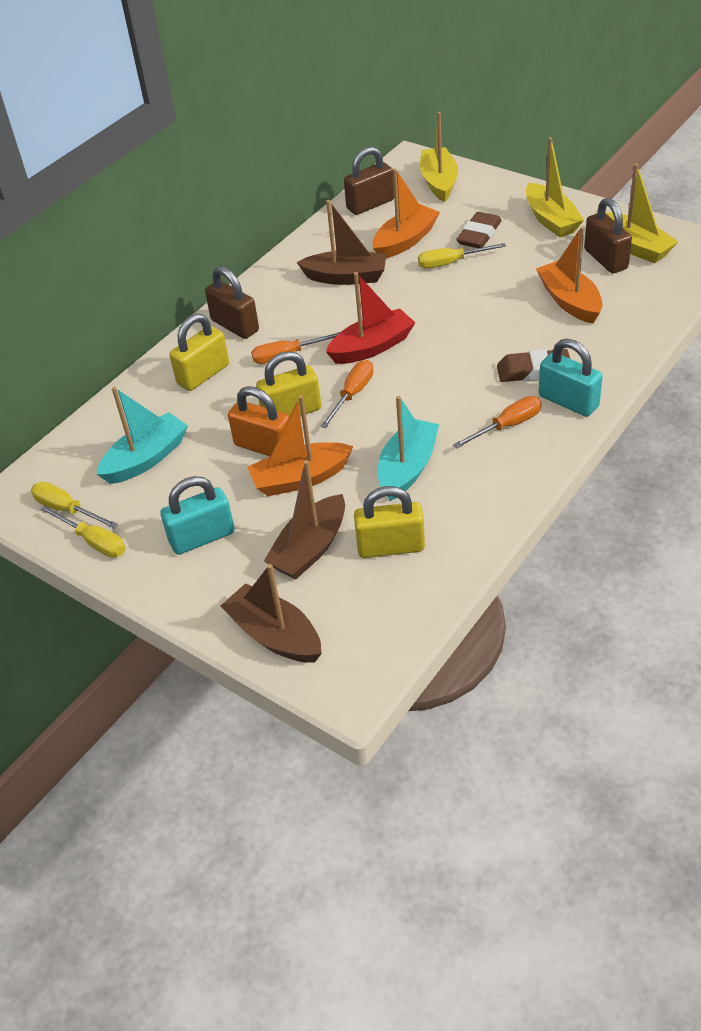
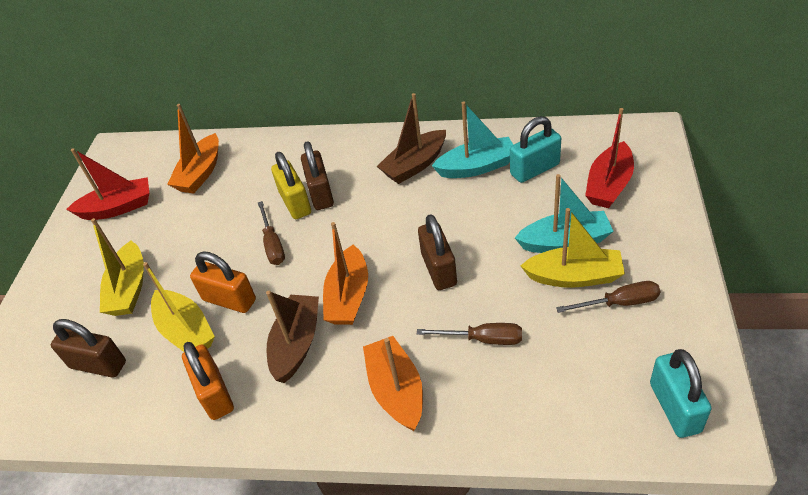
brown boat: 3 -> 2
brown eraser: 2 -> 0
brown screwdriver: 0 -> 3
orange padlock: 1 -> 2
orange screwdriver: 3 -> 0
red boat: 1 -> 2
yellow padlock: 3 -> 1
yellow screwdriver: 3 -> 0

